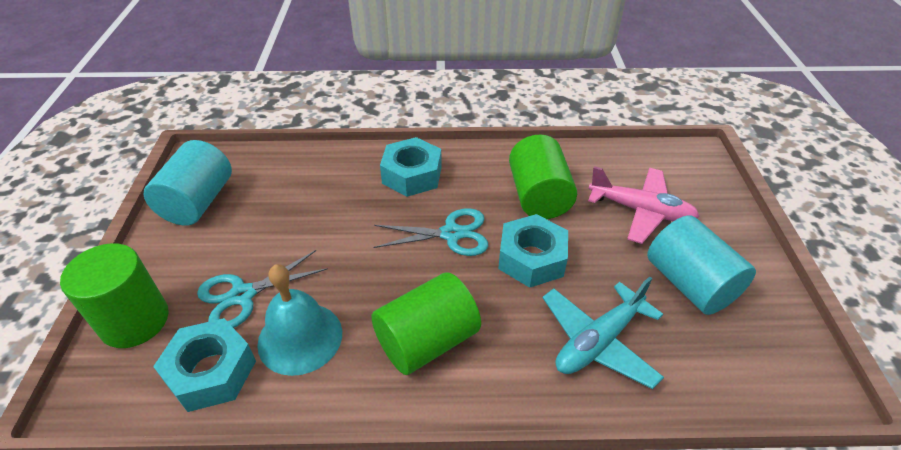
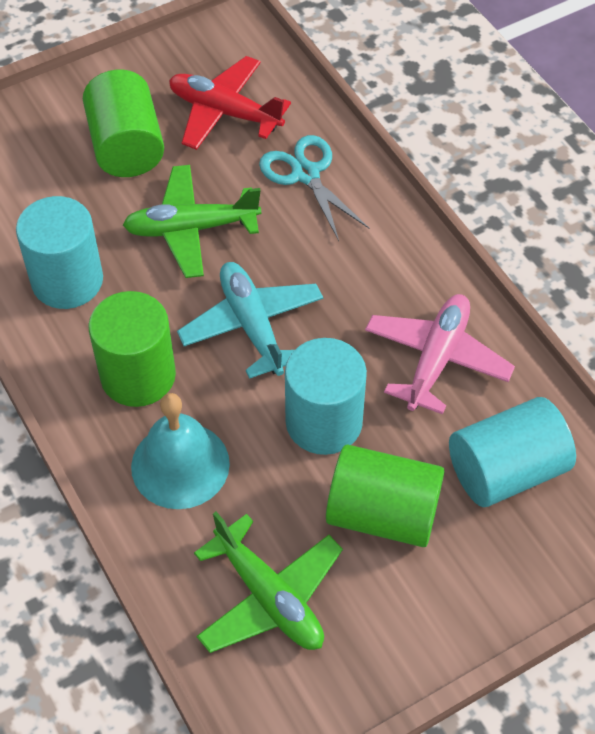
green plane: 0 -> 2
red plane: 0 -> 1
turquoise cylinder: 2 -> 3
turquoise nut: 3 -> 0
turquoise scissors: 2 -> 1

